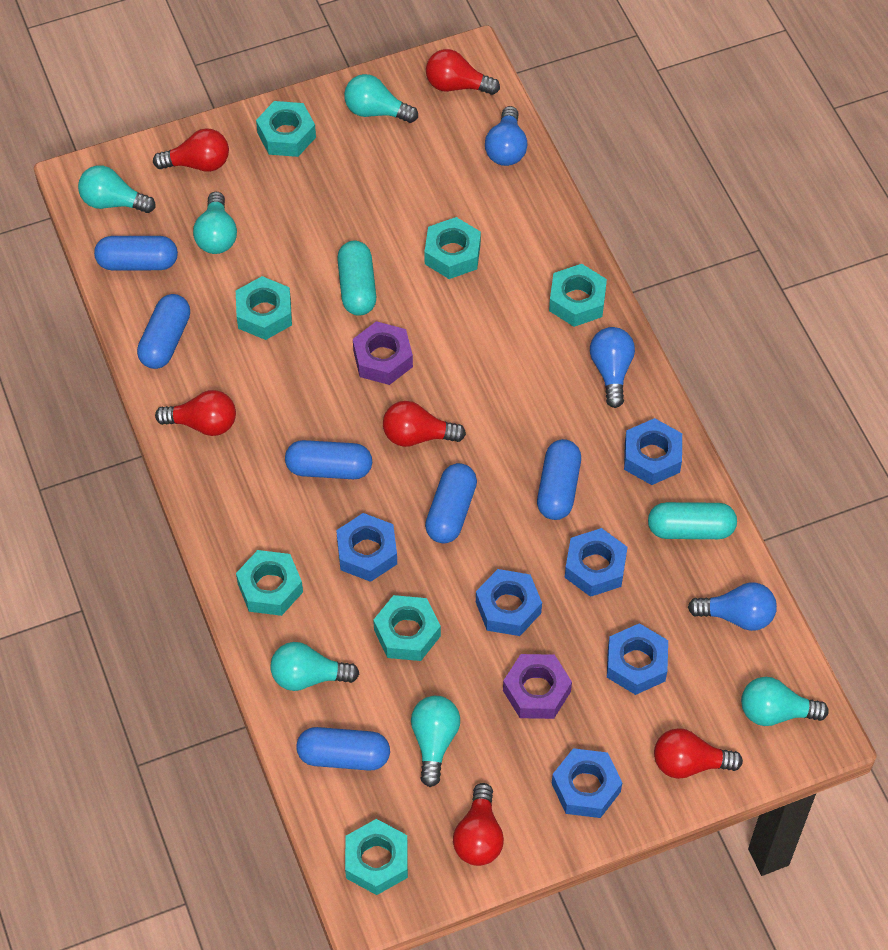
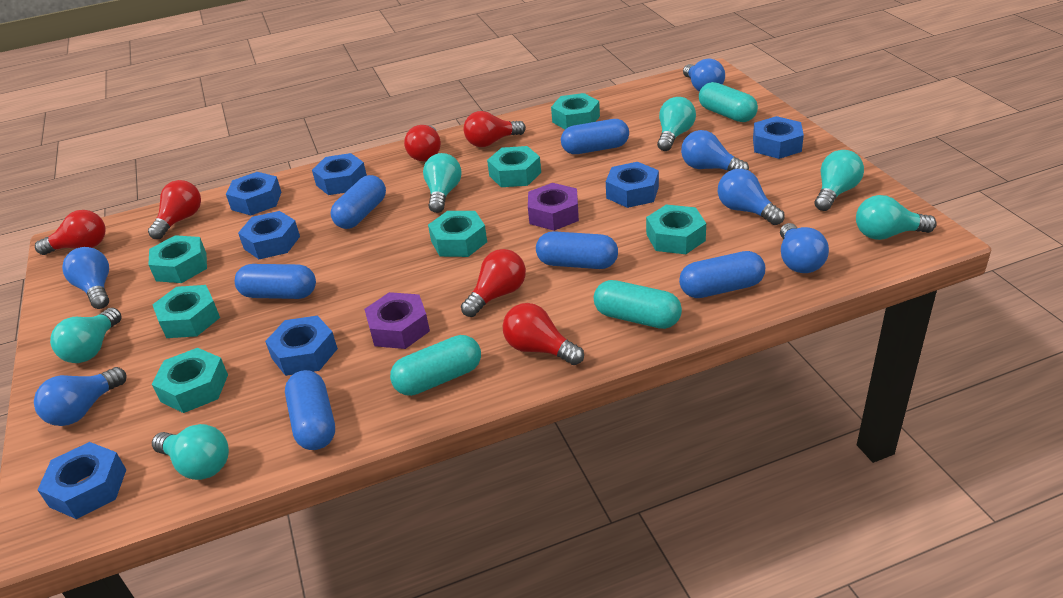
blue light bulb: 3 -> 6
blue nut: 6 -> 7
turquoise capsule: 2 -> 3

